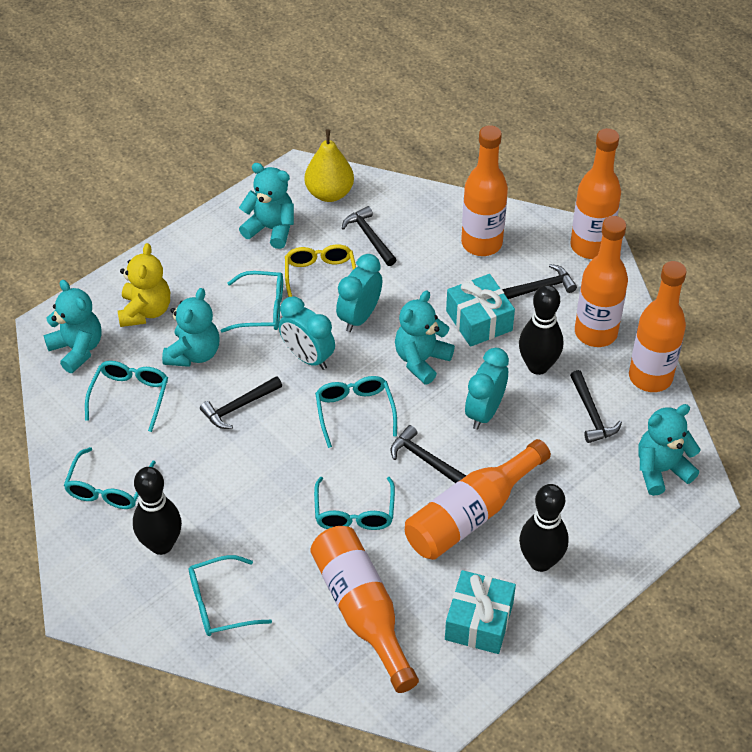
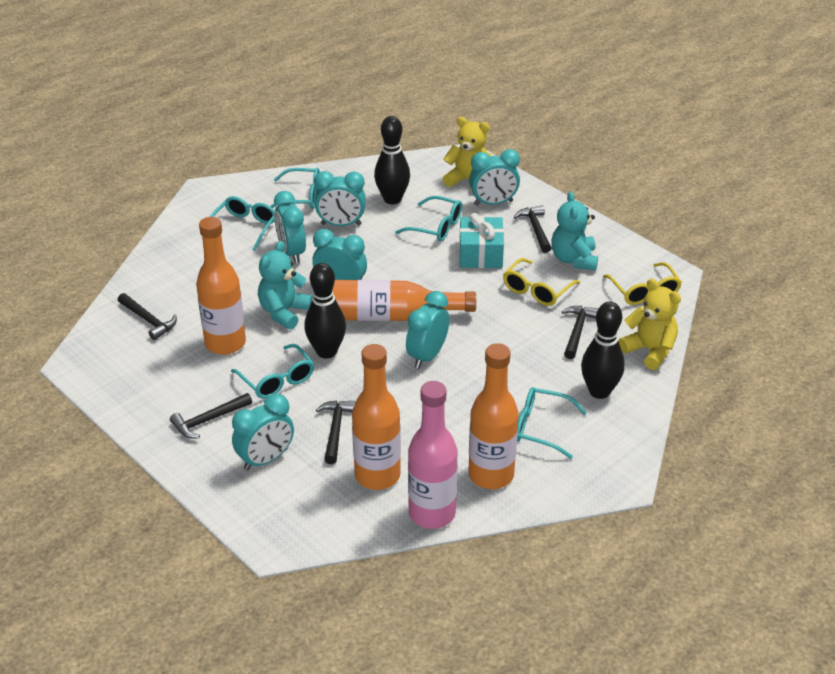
orange bottle: 6 -> 4
pink bottle: 0 -> 1
turquoise clock: 3 -> 6
turquoise gift: 2 -> 1
turquoise glasses: 6 -> 5
turquoise teddy bear: 5 -> 2
yellow glasses: 1 -> 2
yellow pear: 1 -> 0
yellow teddy bear: 1 -> 2

